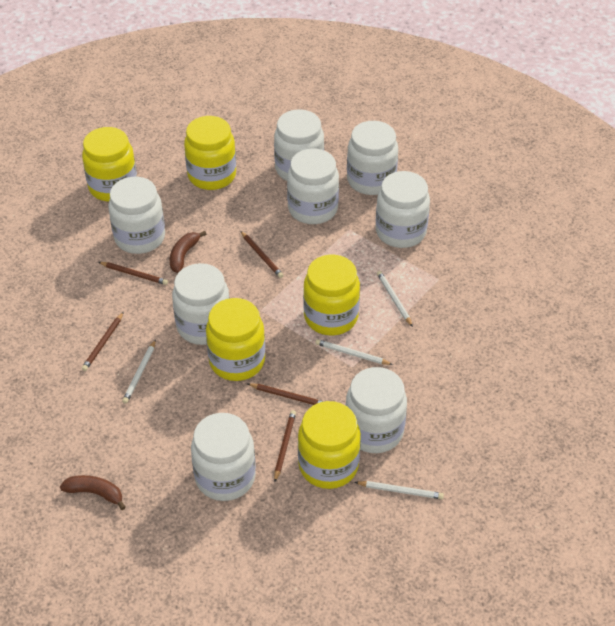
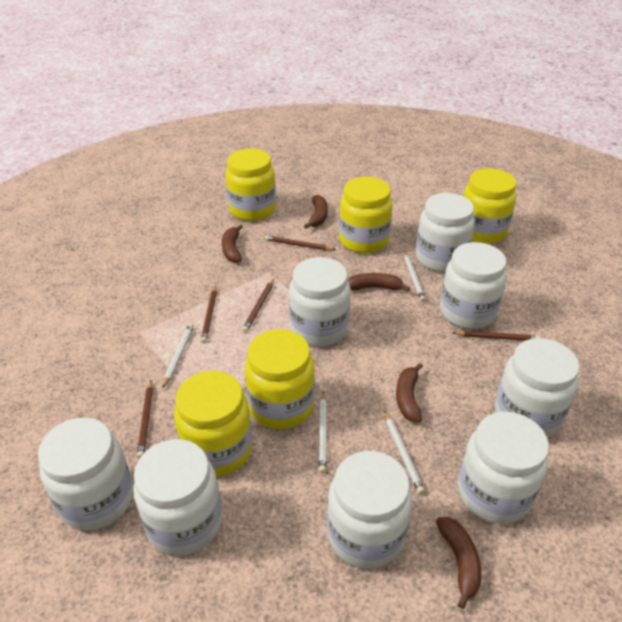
brown banana: 2 -> 5

